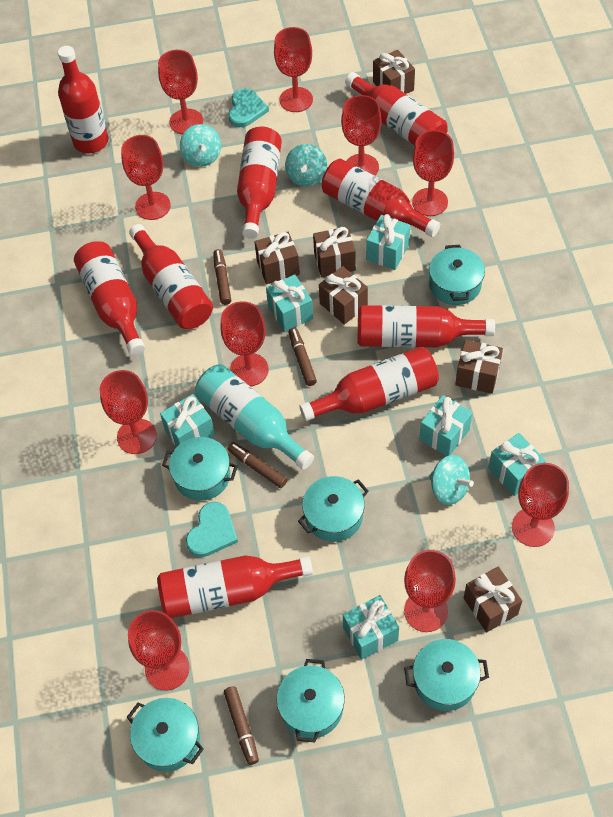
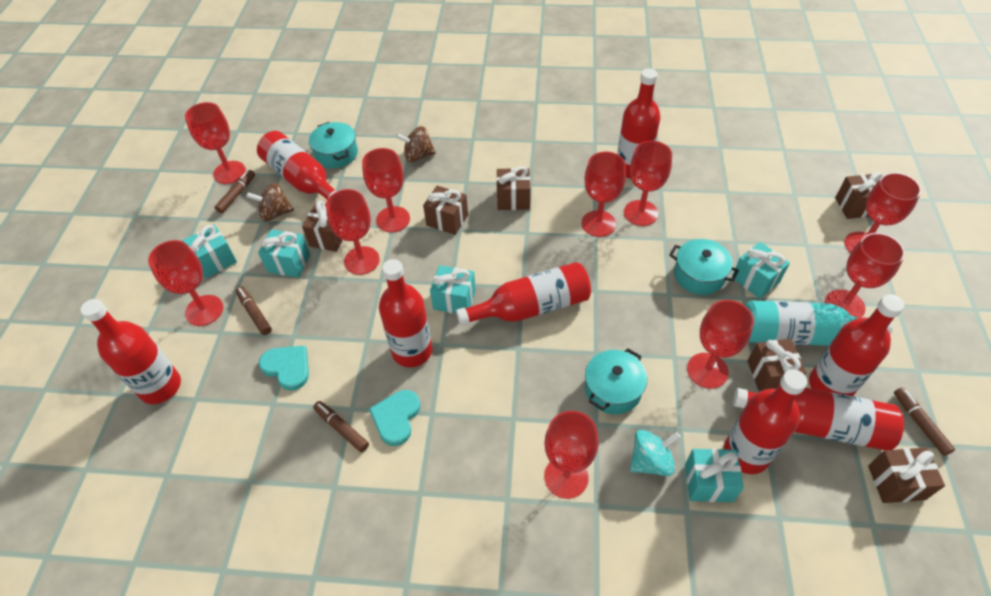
brown spinning top: 0 -> 2
red bottle: 9 -> 8
turquoise gift: 6 -> 5
turquoise pot: 6 -> 3
turquoise spinning top: 3 -> 1

